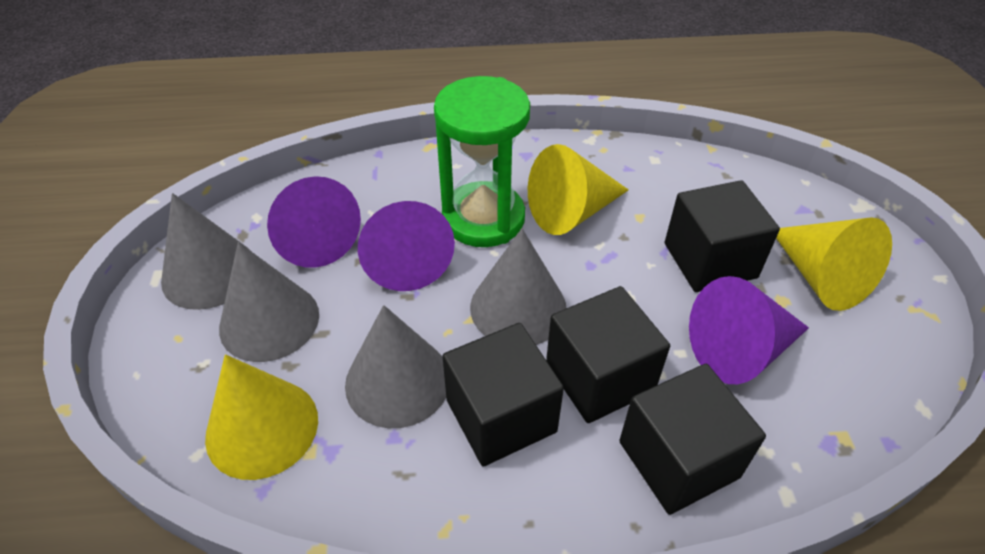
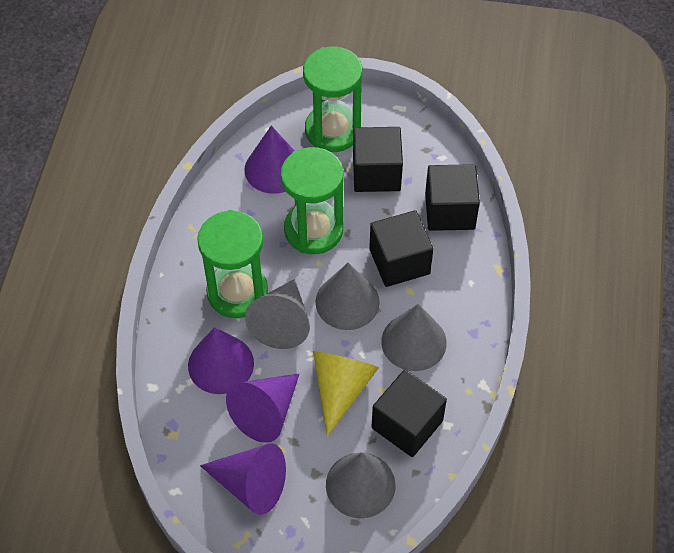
green hourglass: 1 -> 3
purple cone: 3 -> 4
yellow cone: 3 -> 1

